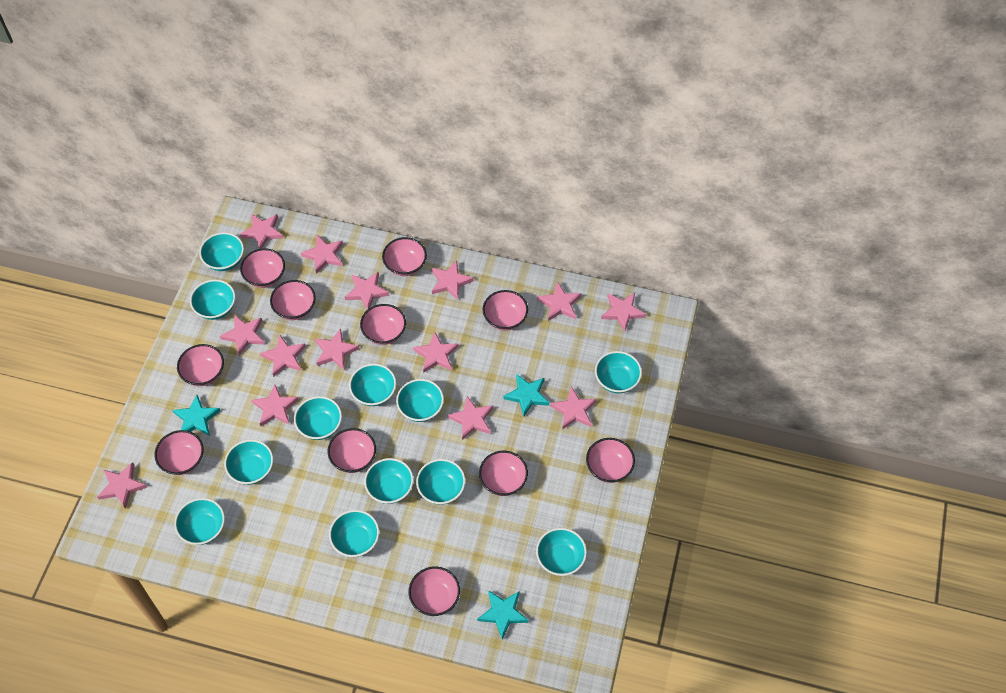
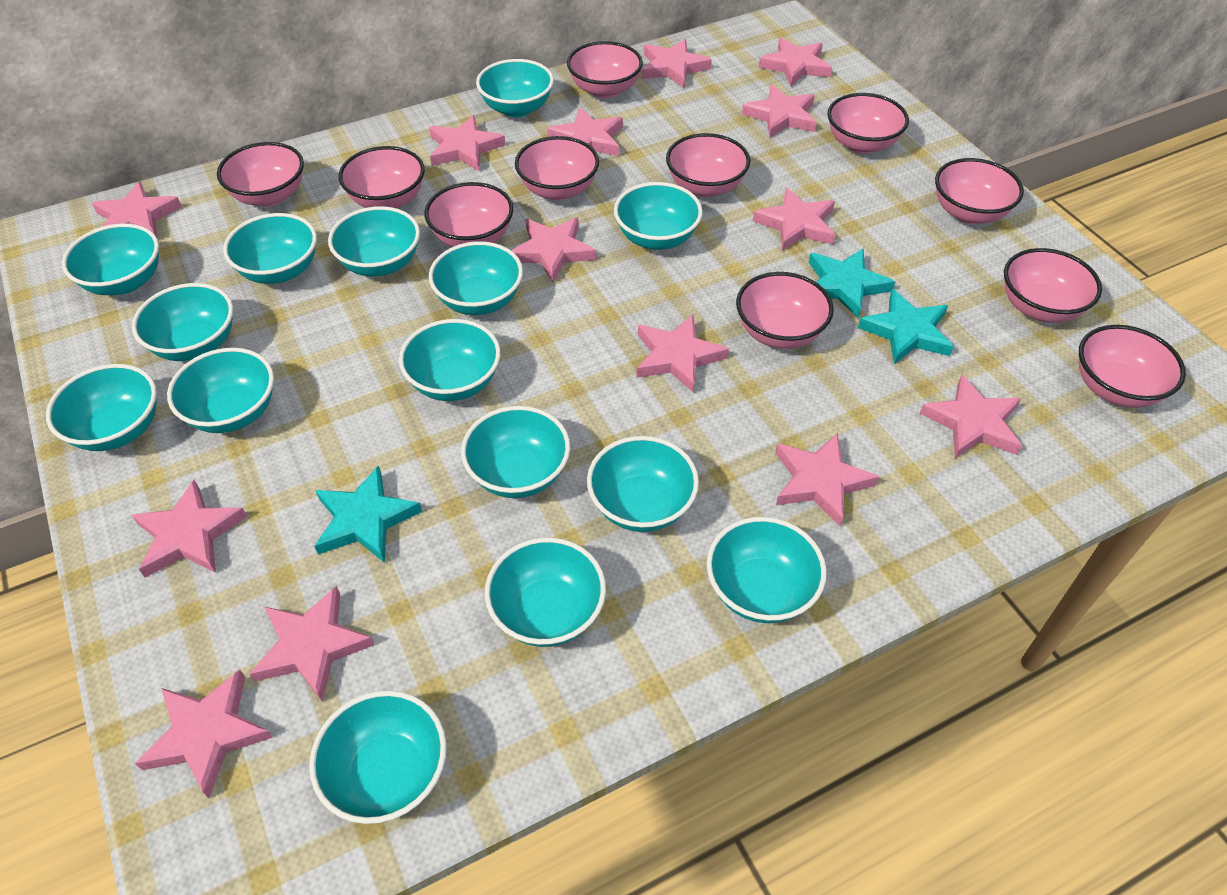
turquoise bowl: 12 -> 15

